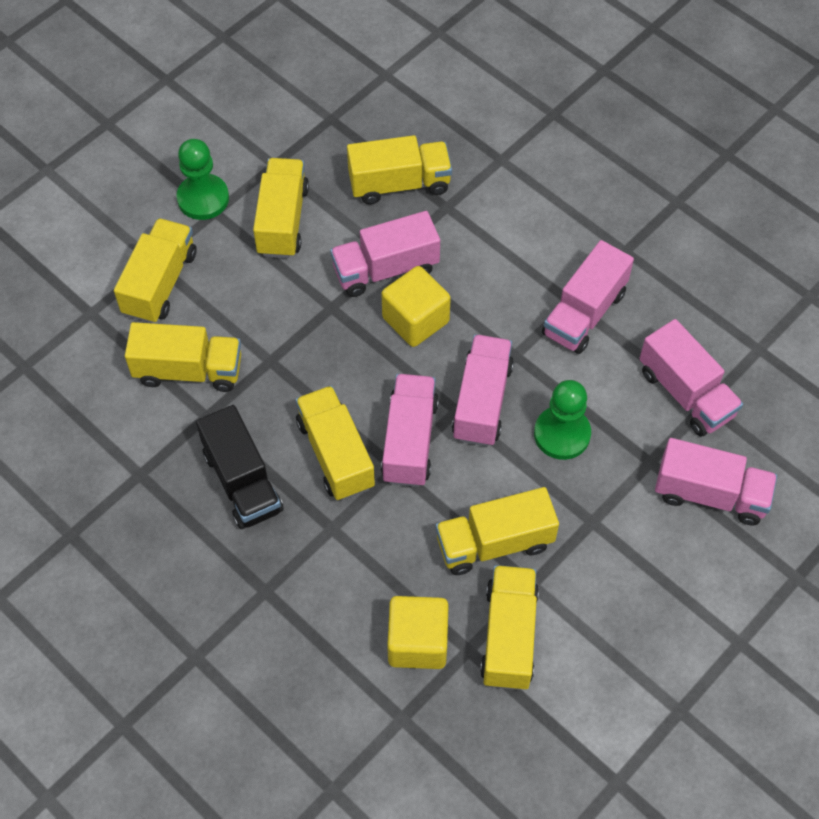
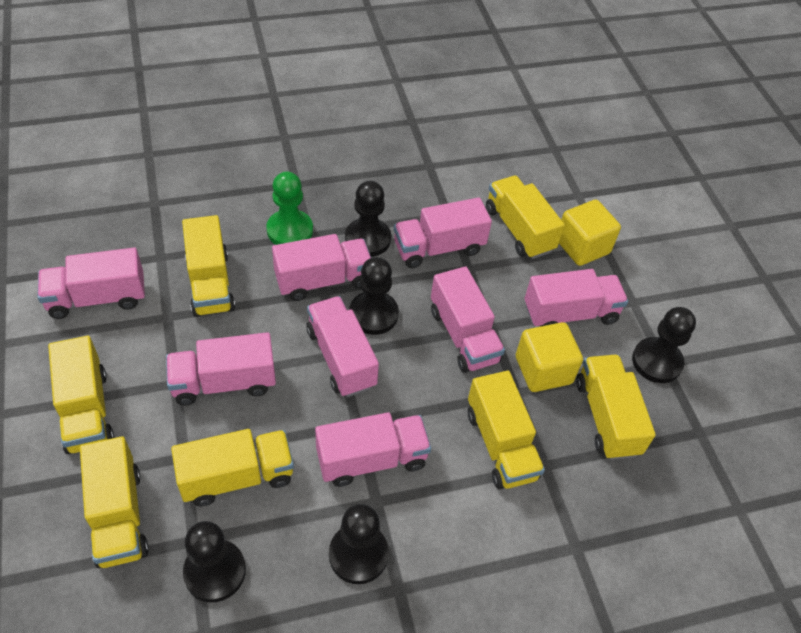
black pawn: 0 -> 5
black truck: 1 -> 0
green pawn: 2 -> 1
pink truck: 6 -> 8

